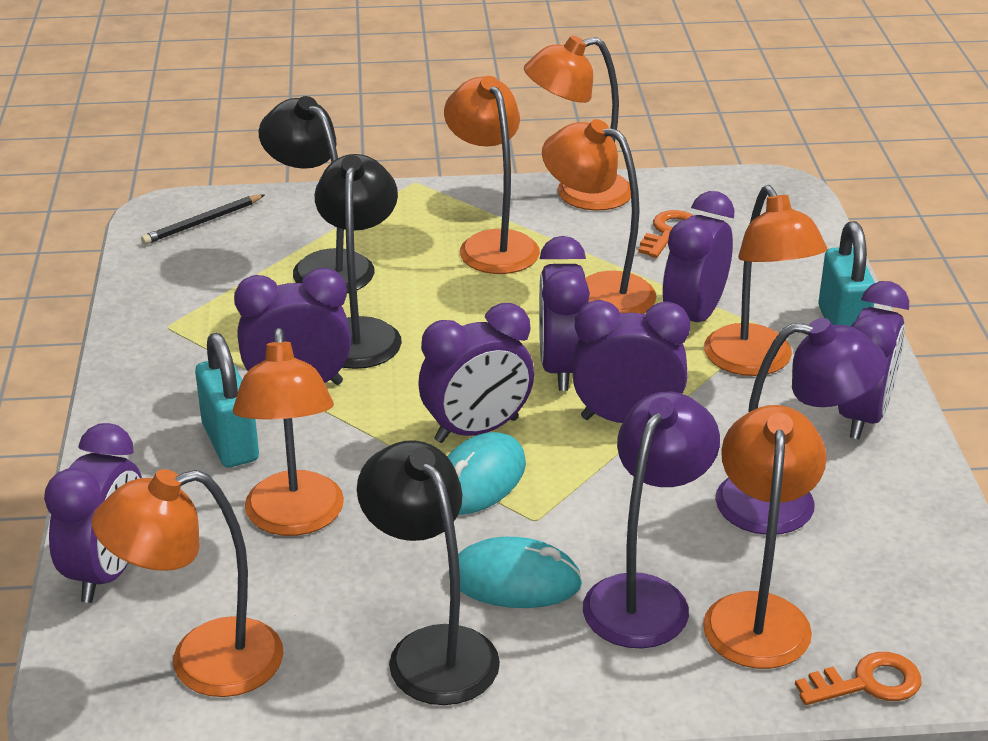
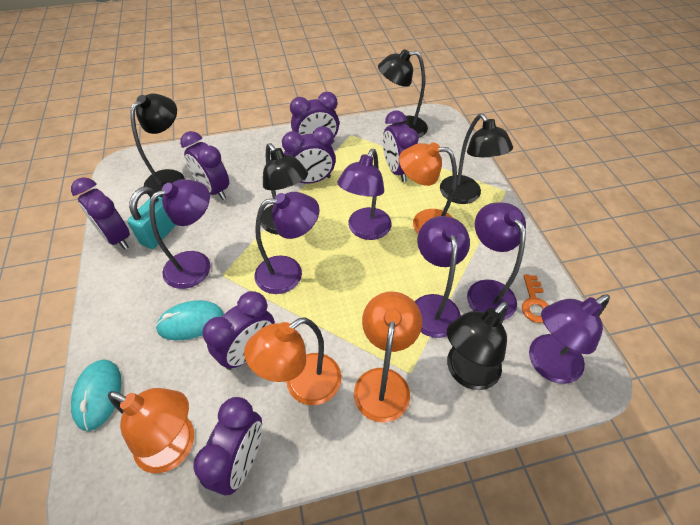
black lamp: 3 -> 5
black pencil: 1 -> 0
orange key: 2 -> 1
orange lamp: 7 -> 4
purple lamp: 2 -> 6
turquoise padlock: 2 -> 1

